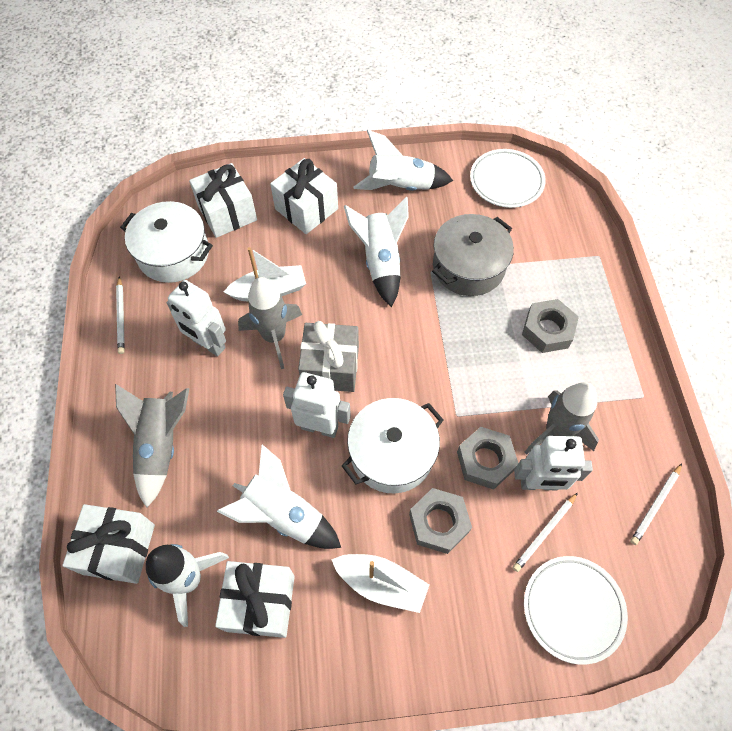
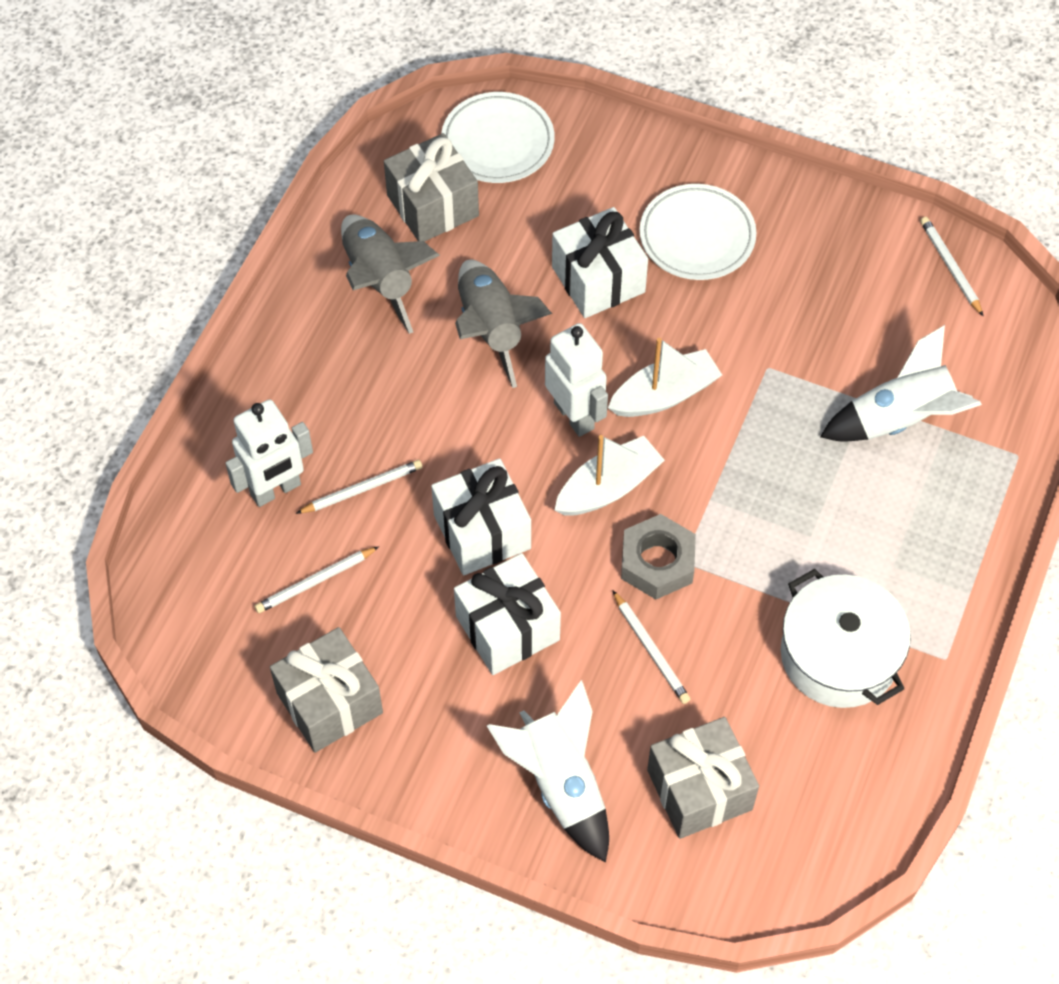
grey gift: 1 -> 3
grey nut: 3 -> 1
grey pot: 1 -> 0
grey rocket: 3 -> 2
white gift: 4 -> 3
white pencil: 3 -> 4
white pot: 2 -> 1
white robot: 3 -> 2
white rocket: 4 -> 2

